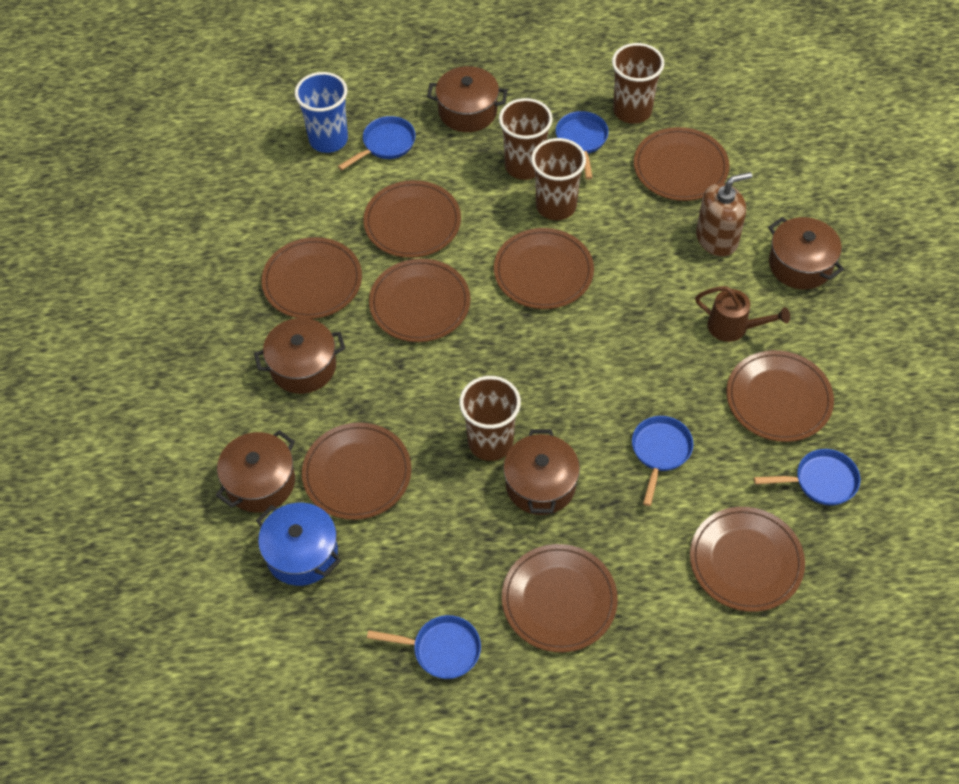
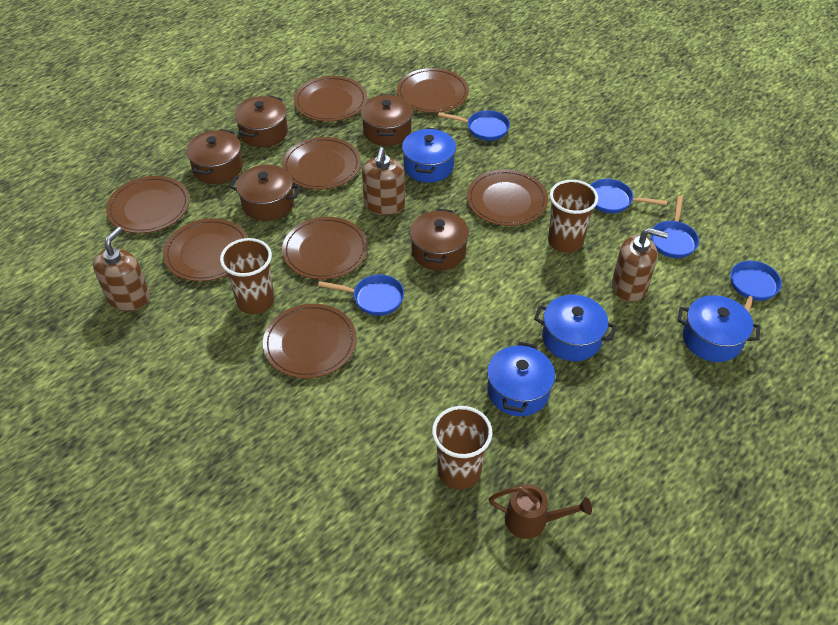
blue cup: 1 -> 0
blue pot: 1 -> 4
brown cup: 4 -> 3
brown plate: 9 -> 8
brown soap dispenser: 1 -> 3

